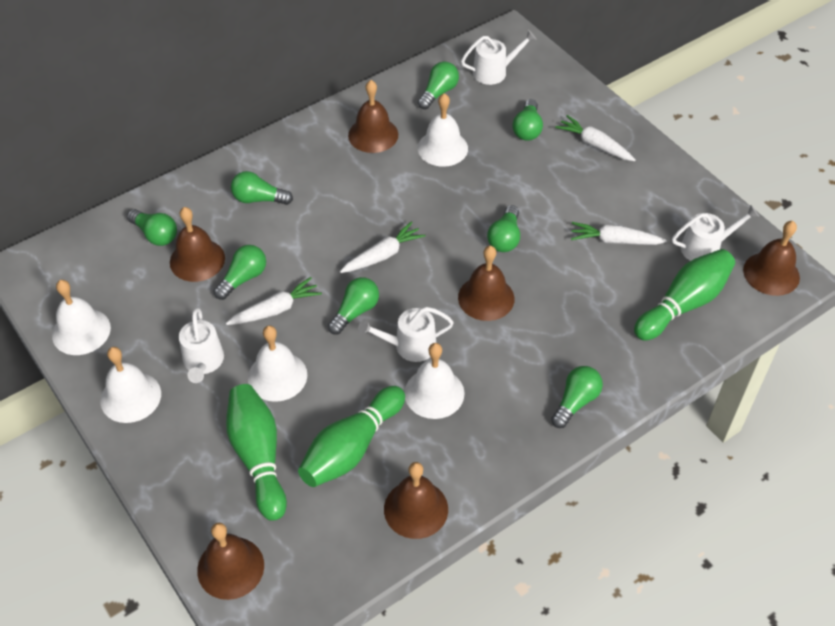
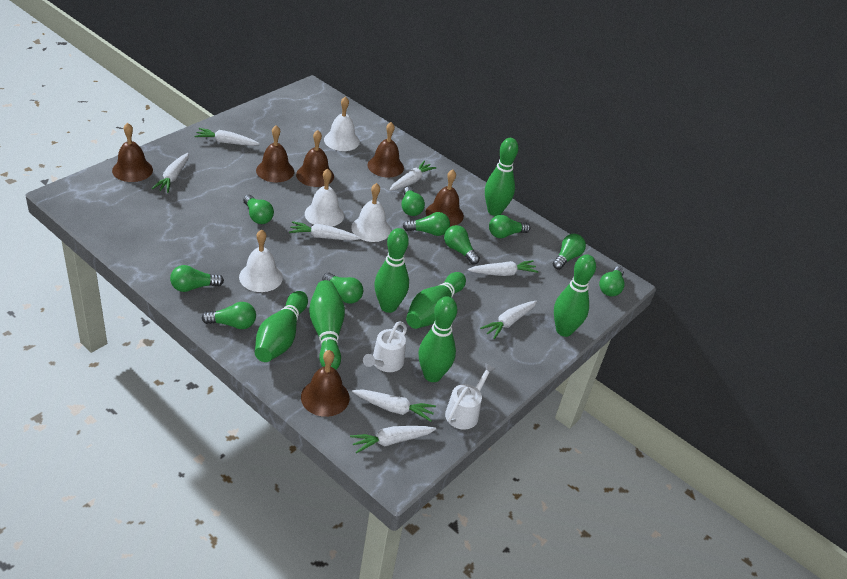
green bowling pin: 3 -> 7
green light bulb: 8 -> 10
white bell: 5 -> 4
white carrot: 4 -> 8
white watering can: 4 -> 2

